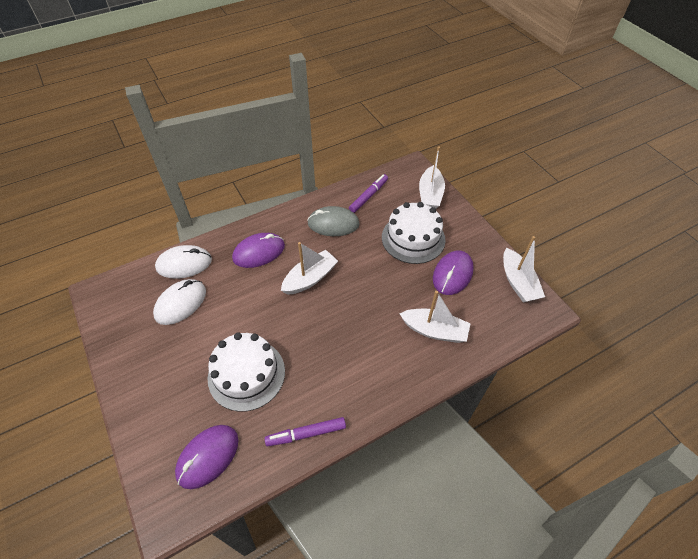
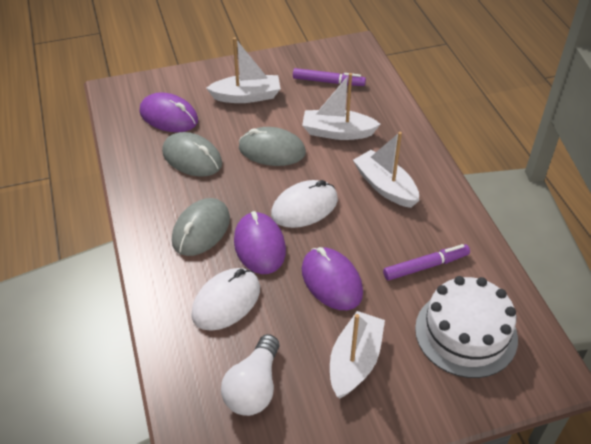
grey mouse: 1 -> 3
white cake: 2 -> 1
white light bulb: 0 -> 1

